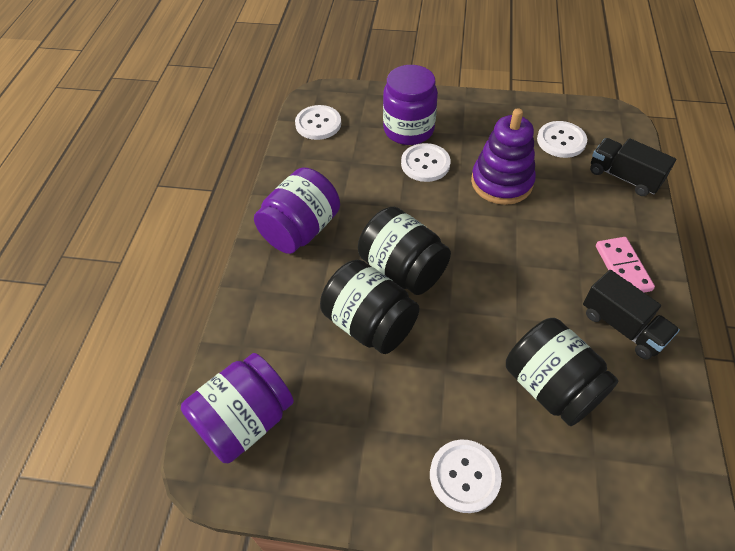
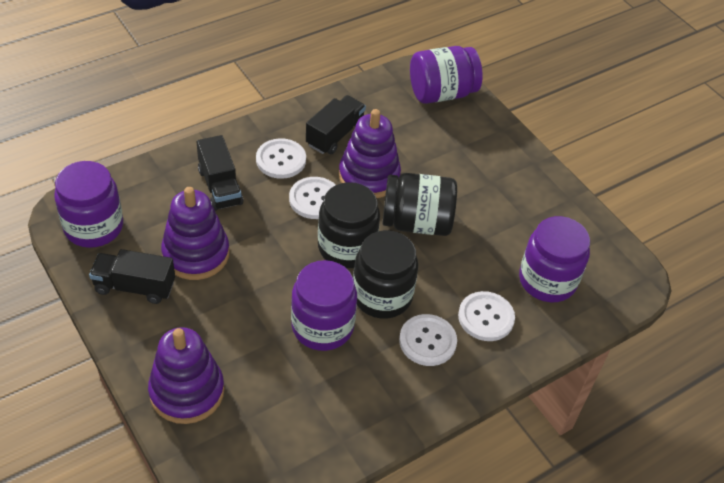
black truck: 2 -> 3
pink domino: 1 -> 0
purple jar: 3 -> 4
purple stacking toy: 1 -> 3

